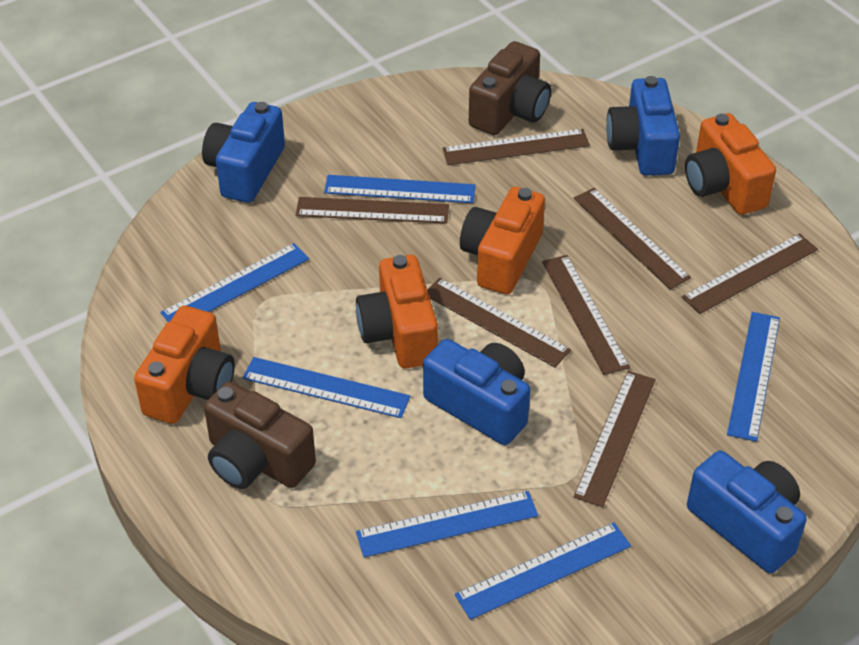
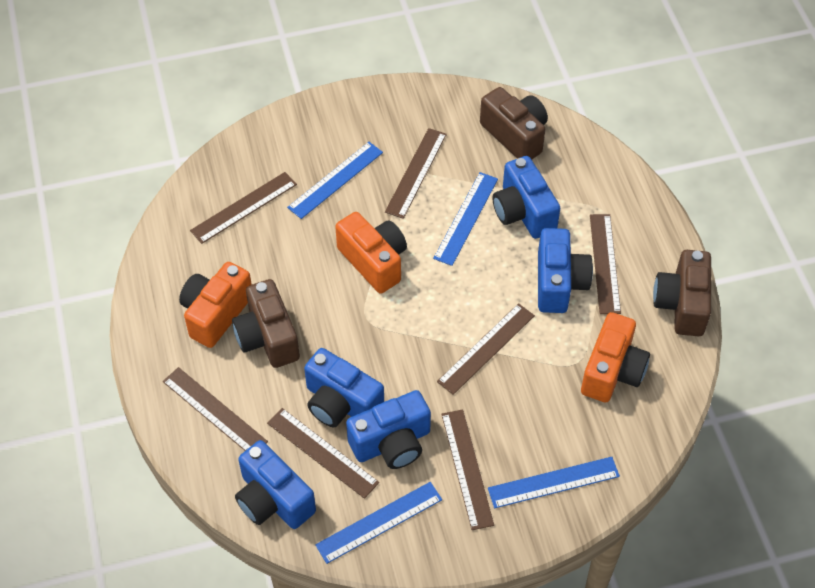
blue camera: 4 -> 5
blue ruler: 6 -> 4
brown camera: 2 -> 3
orange camera: 4 -> 3

